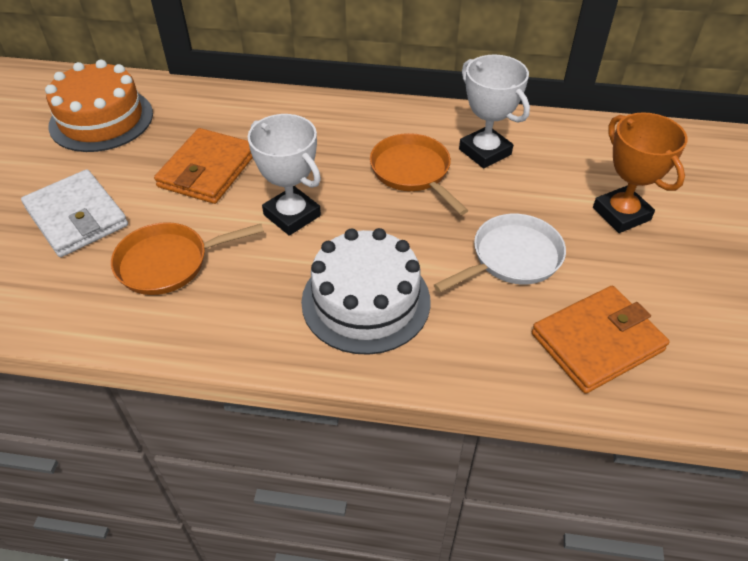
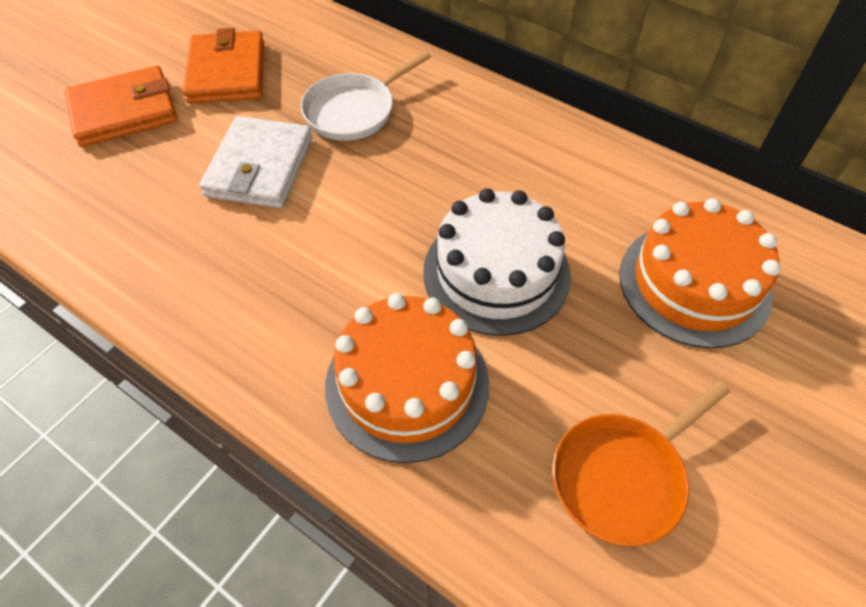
orange cake: 1 -> 2
orange pan: 2 -> 1
orange trophy: 1 -> 0
white trophy: 2 -> 0

